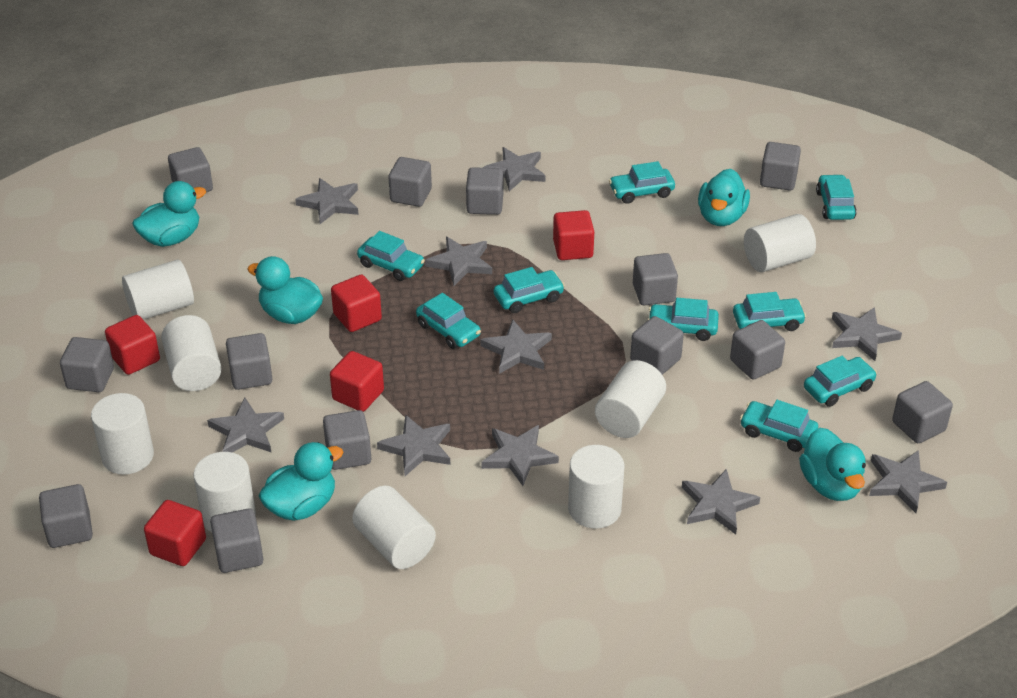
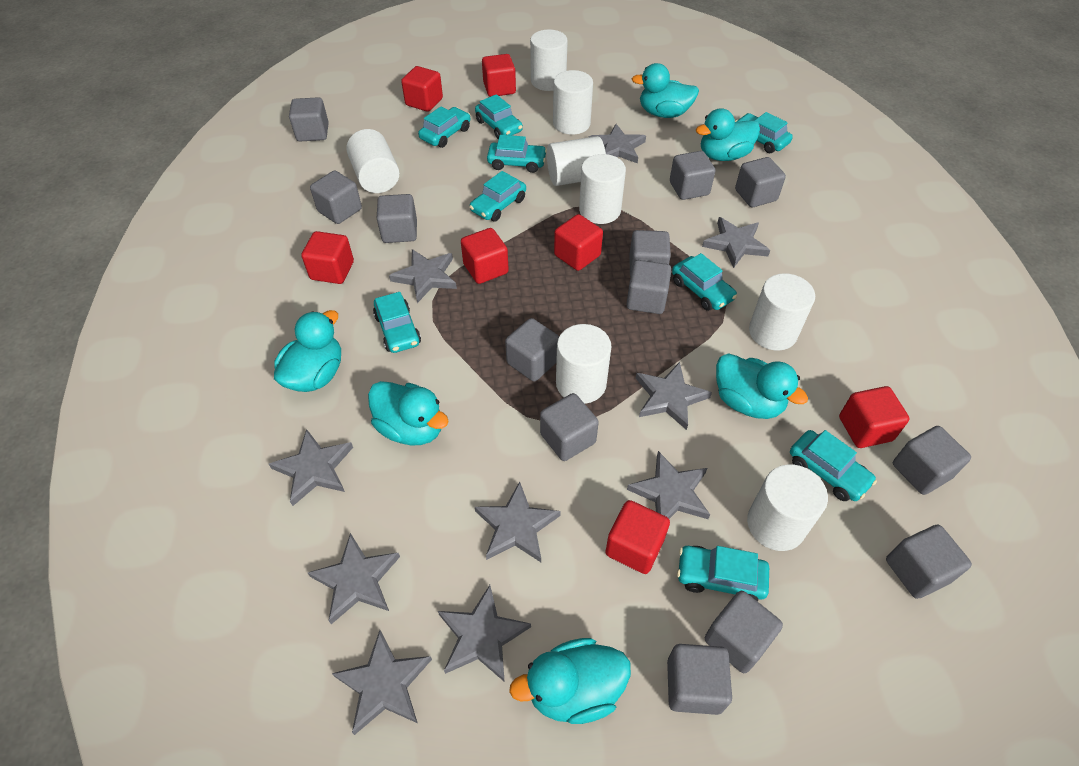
red cube: 5 -> 7
turquoise duck: 5 -> 6

